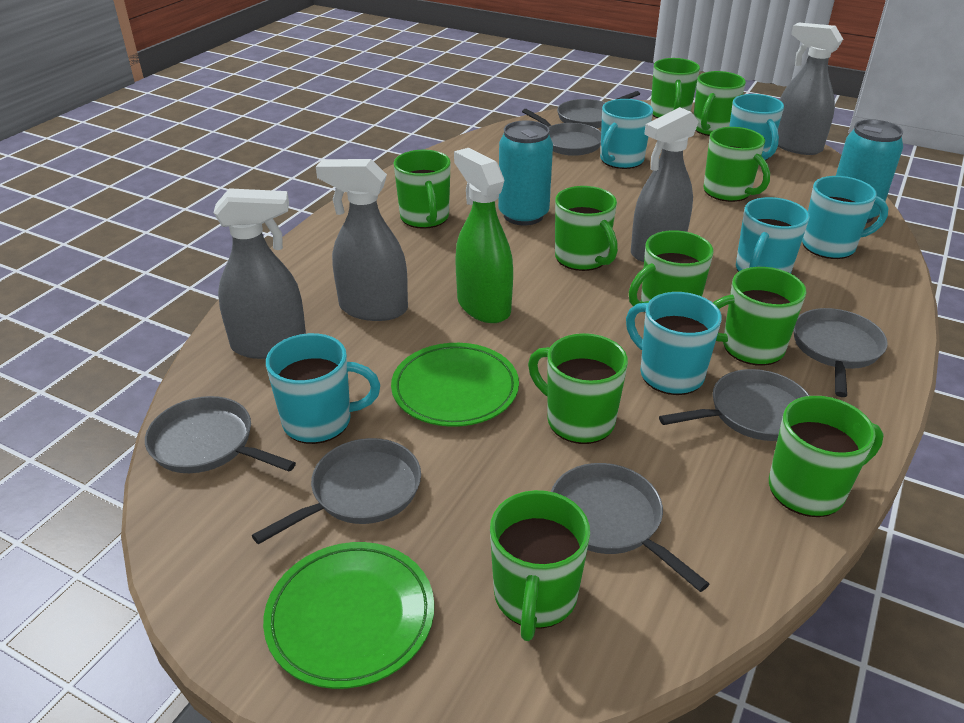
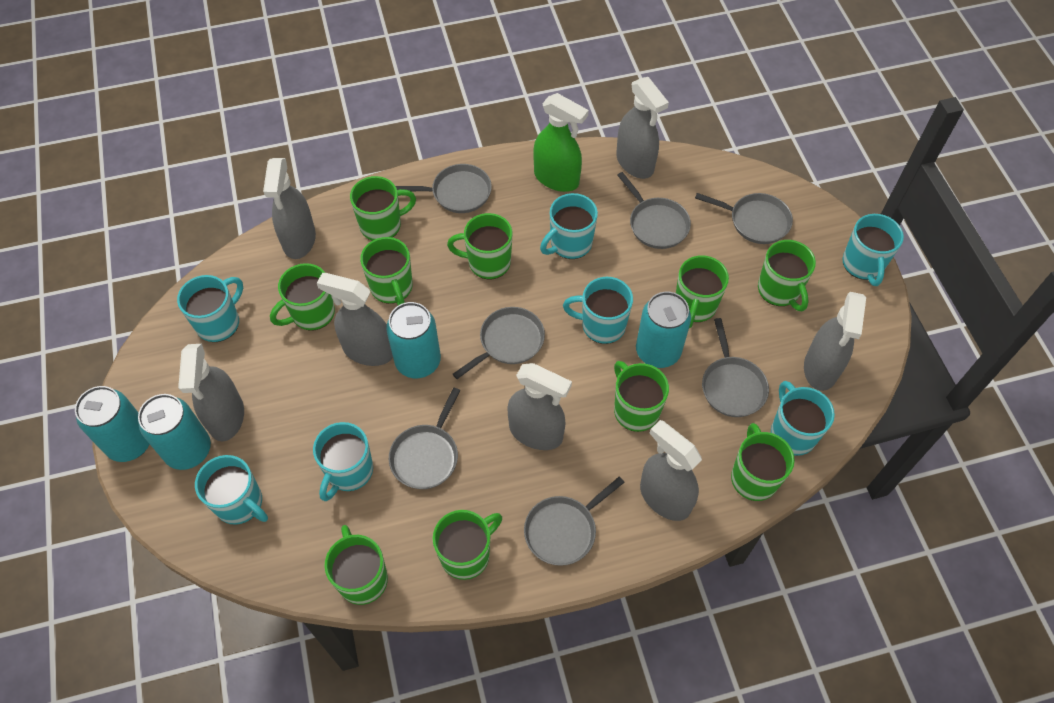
green plate: 2 -> 0
grey spray bottle: 4 -> 7
turquoise can: 2 -> 4
turquoise mug: 6 -> 7

